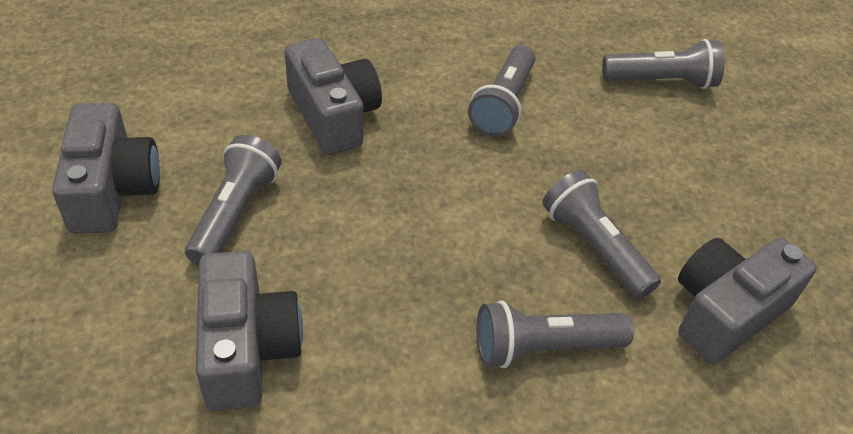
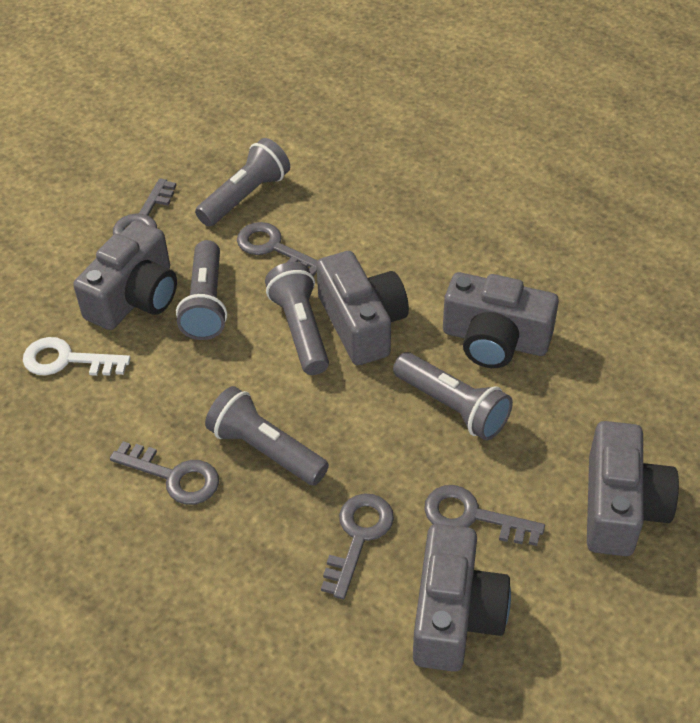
grey camera: 4 -> 5
grey key: 0 -> 5
white key: 0 -> 1

